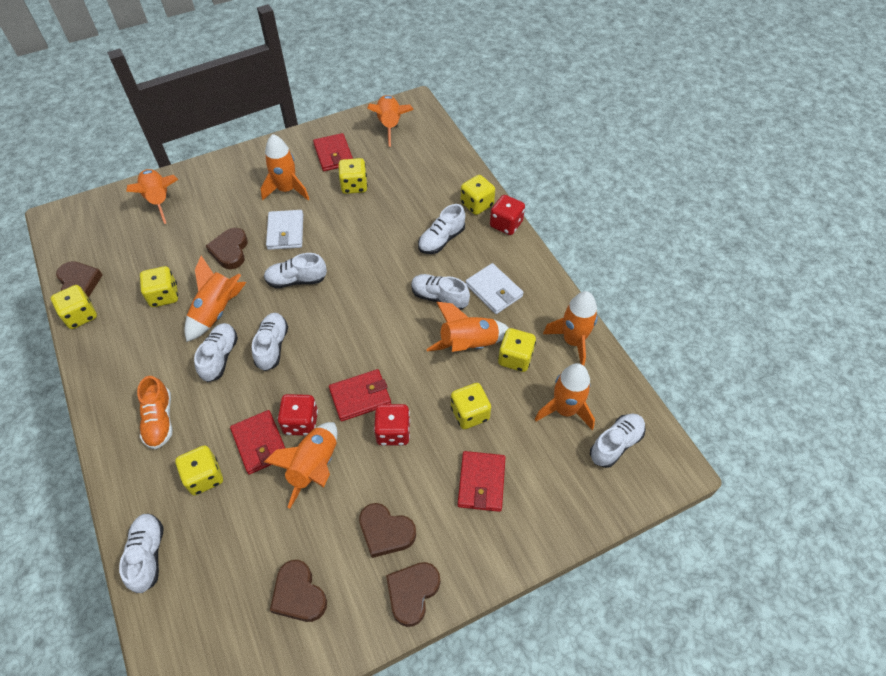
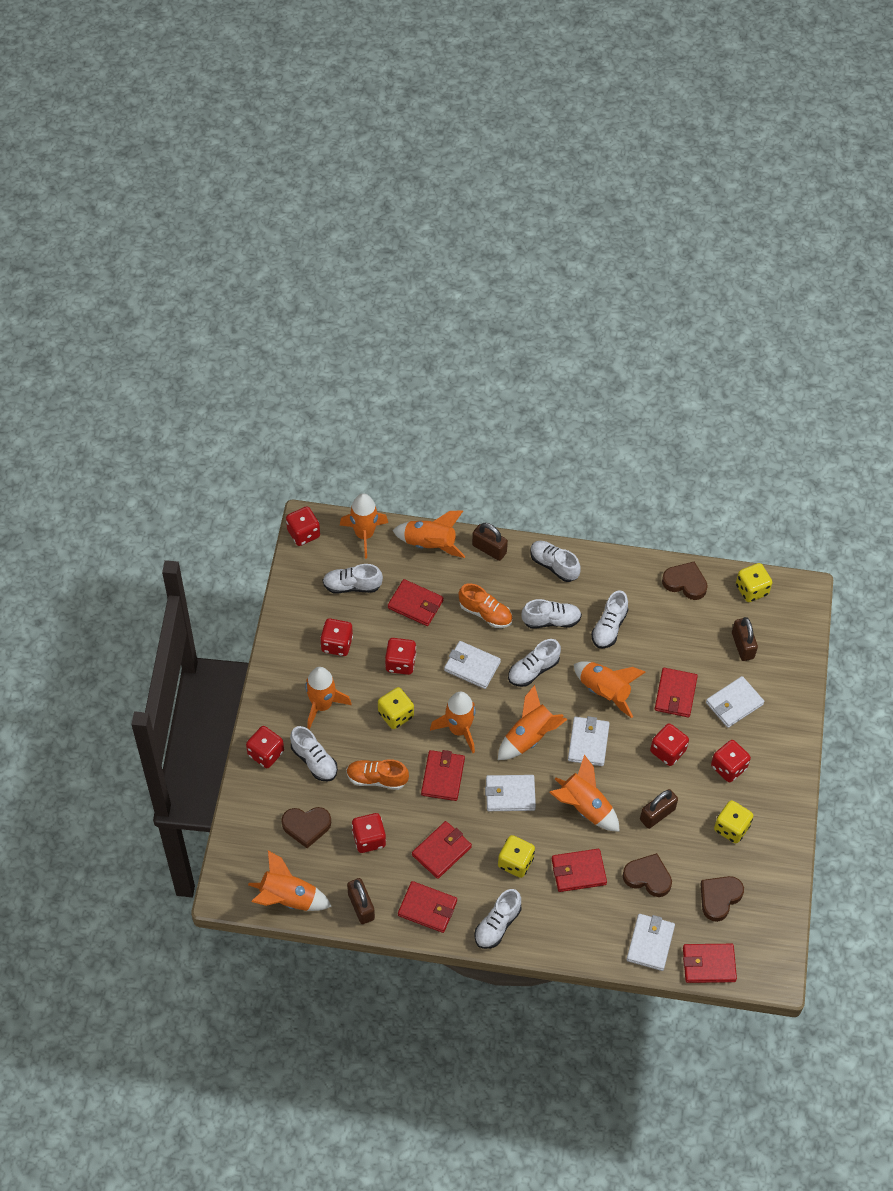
brown heart: 5 -> 4
brown padlock: 0 -> 4
orange shoe: 1 -> 2
red dice: 3 -> 7
red wallet: 4 -> 7
white wallet: 2 -> 5
yellow dice: 7 -> 4

